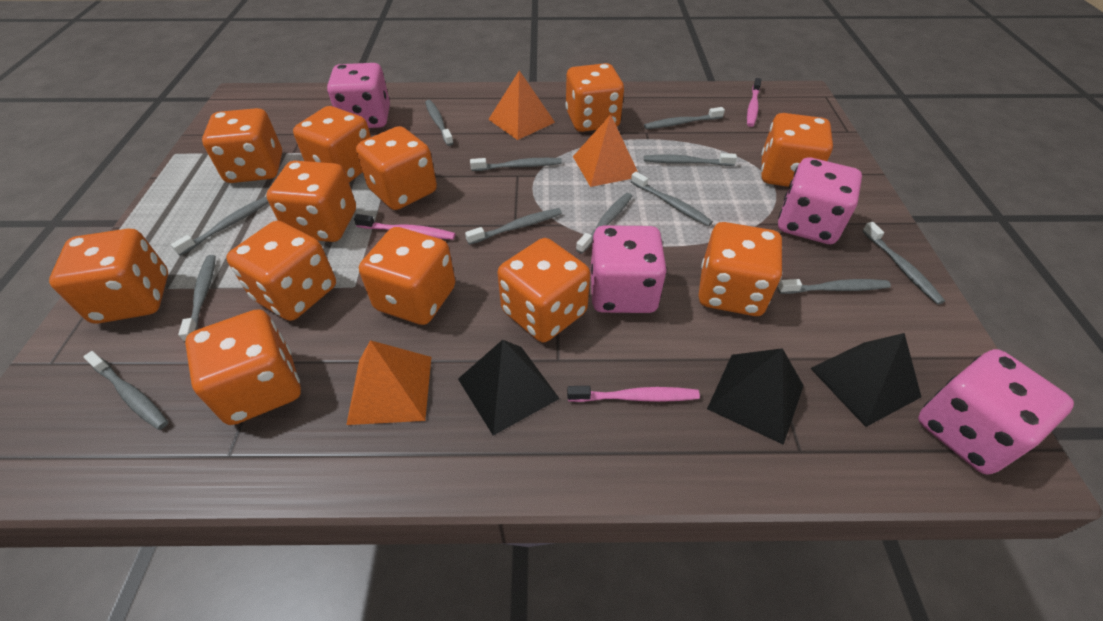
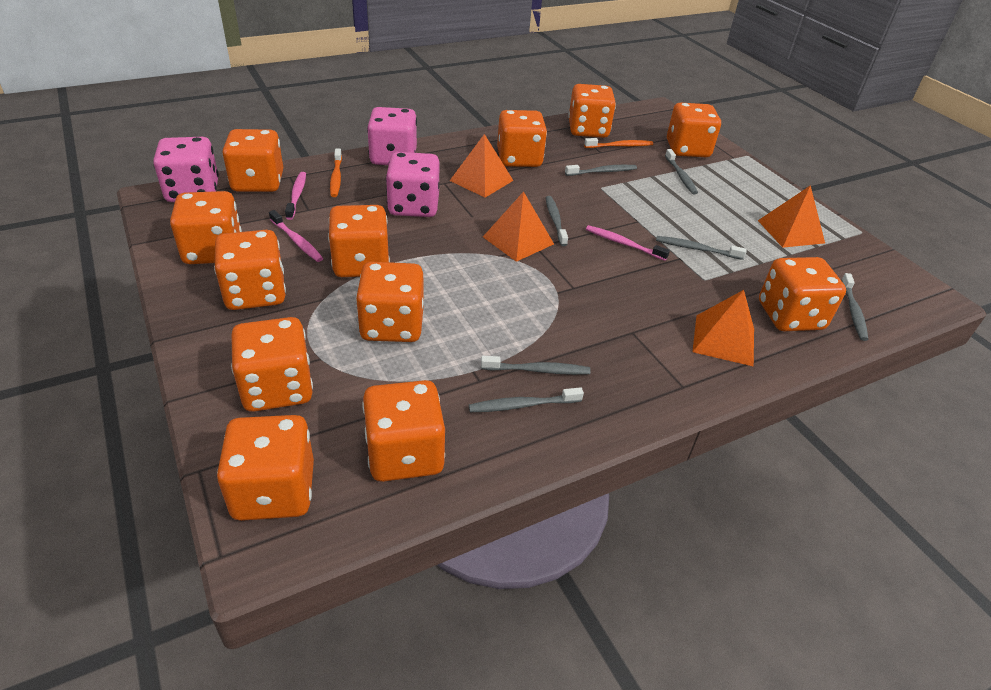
black pyramid: 3 -> 0
grey toothbrush: 12 -> 7
orange pyramid: 3 -> 4
orange toothbrush: 0 -> 2
pink dice: 4 -> 3

